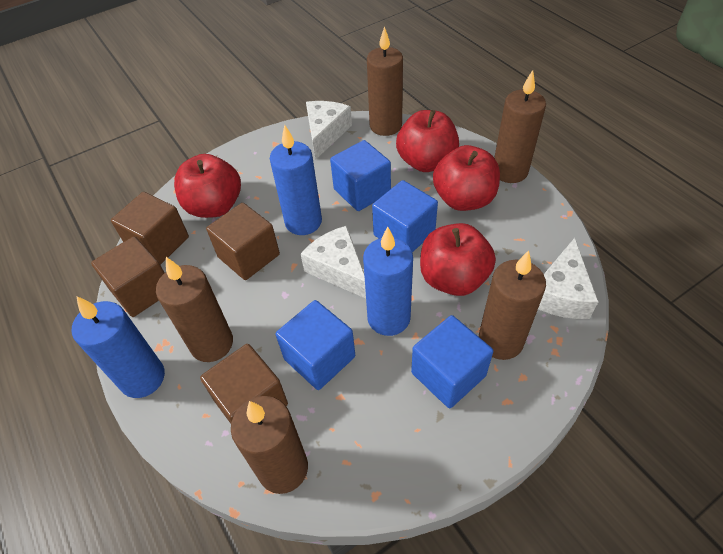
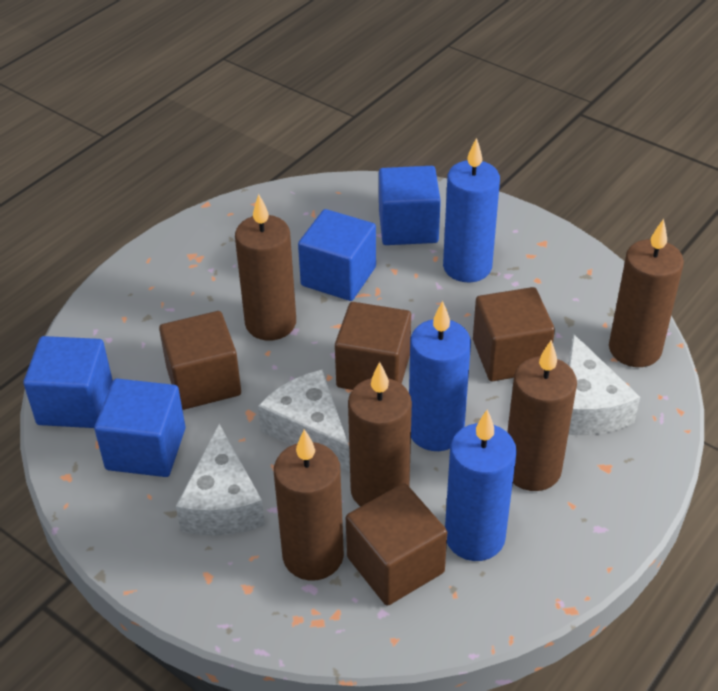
red apple: 4 -> 0

